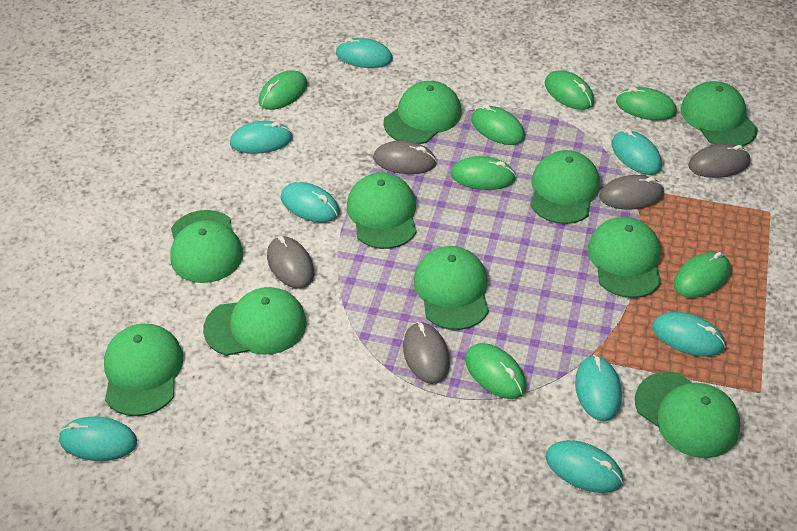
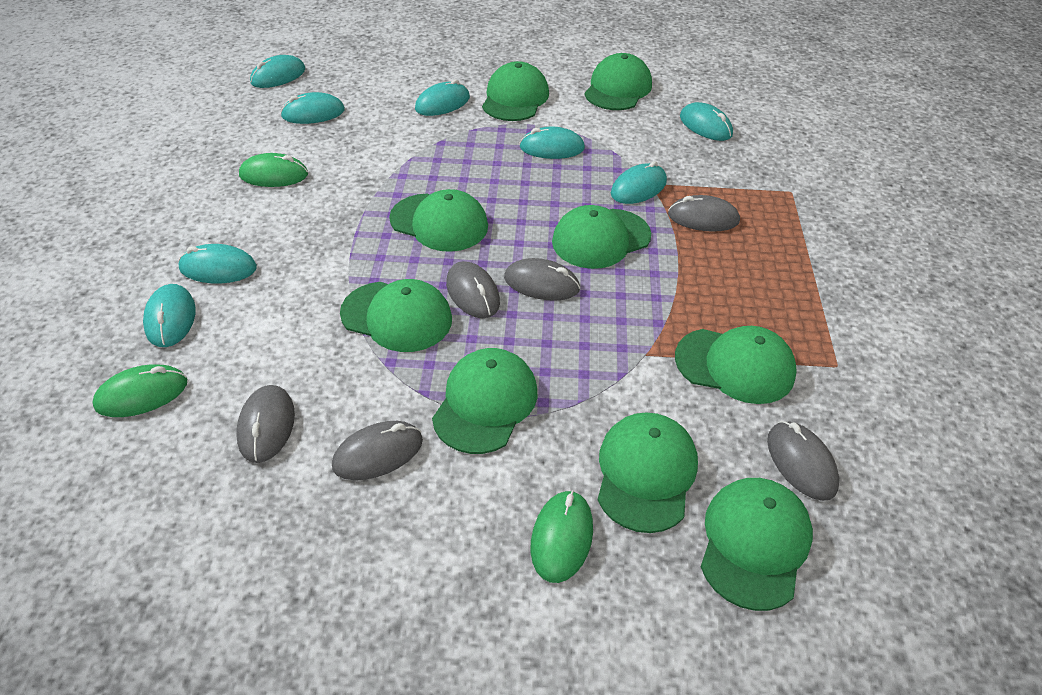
green cap: 10 -> 9
green mouse: 7 -> 3
grey mouse: 5 -> 6

